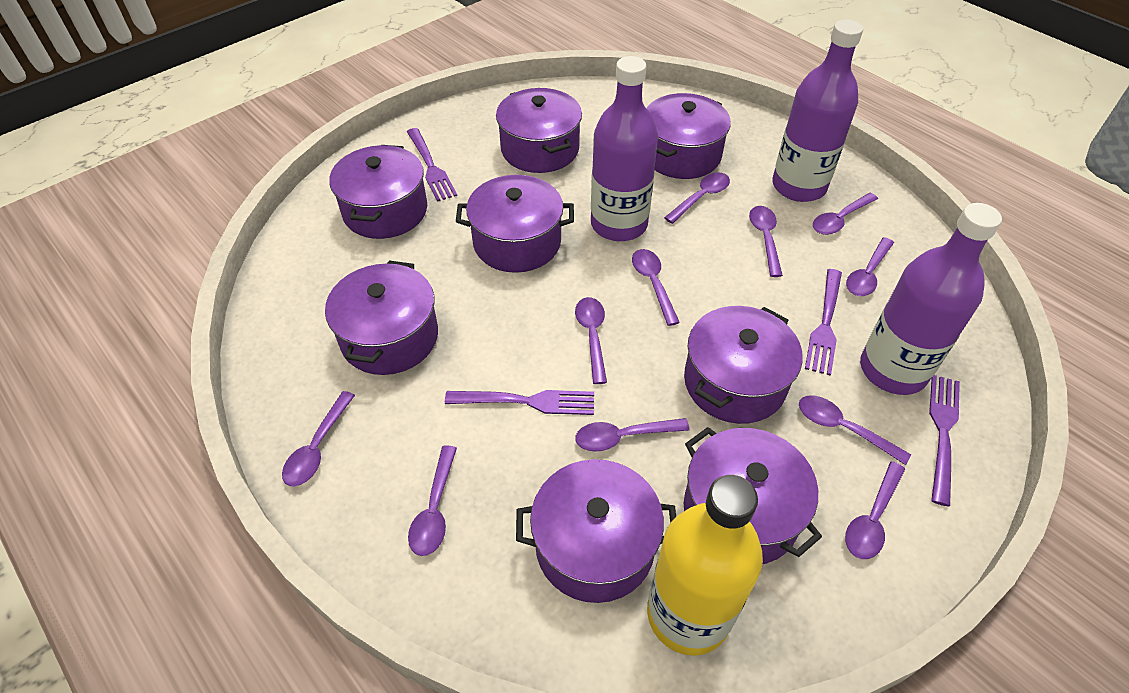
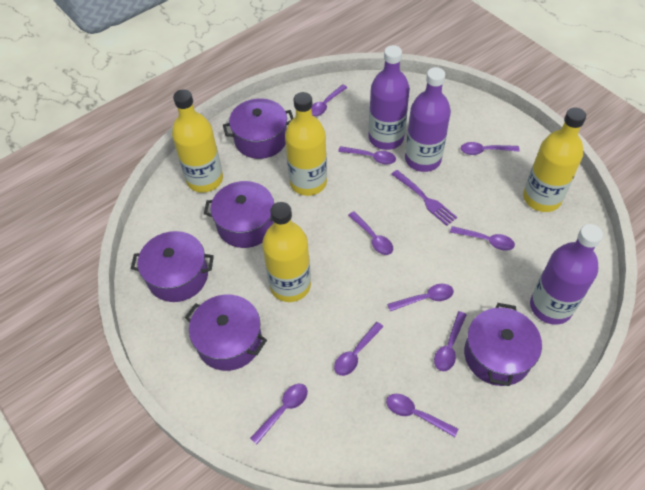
purple fork: 4 -> 1
purple pot: 8 -> 5
purple spoon: 11 -> 10
yellow bottle: 1 -> 4

